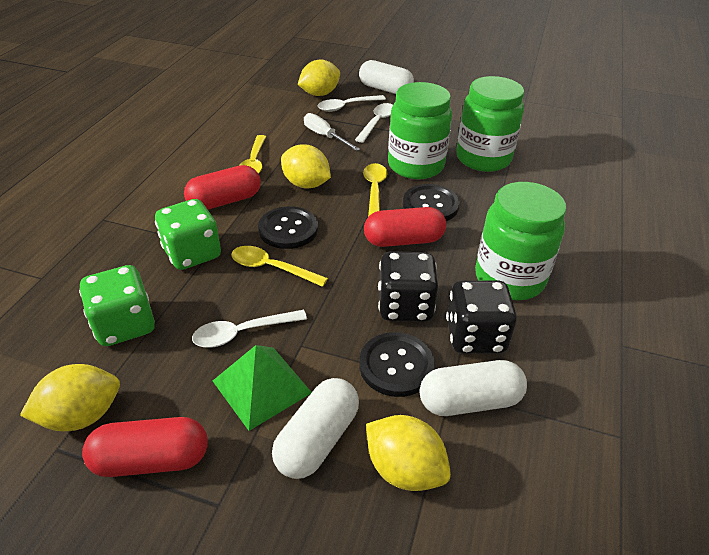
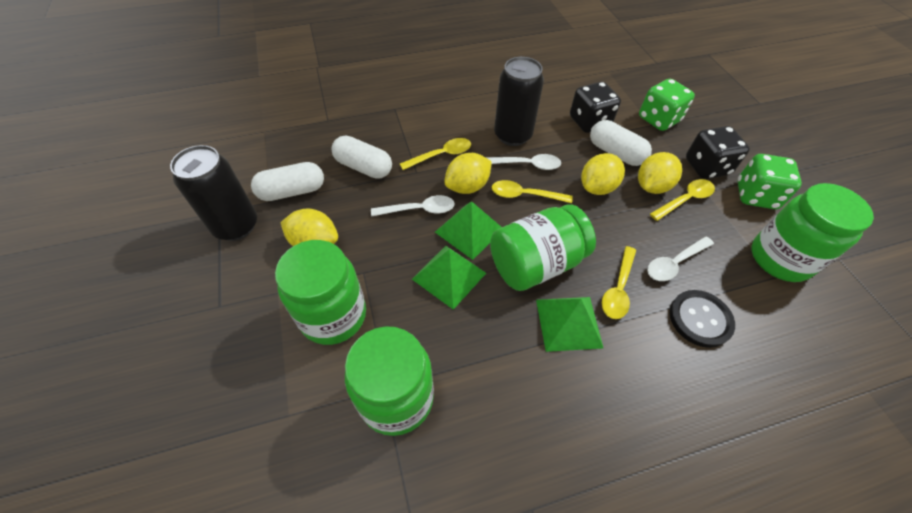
black button: 3 -> 1
black can: 0 -> 2
green jar: 3 -> 4
green pyramid: 1 -> 3
red capsule: 3 -> 0
white screwdriver: 1 -> 0
yellow spoon: 3 -> 4

